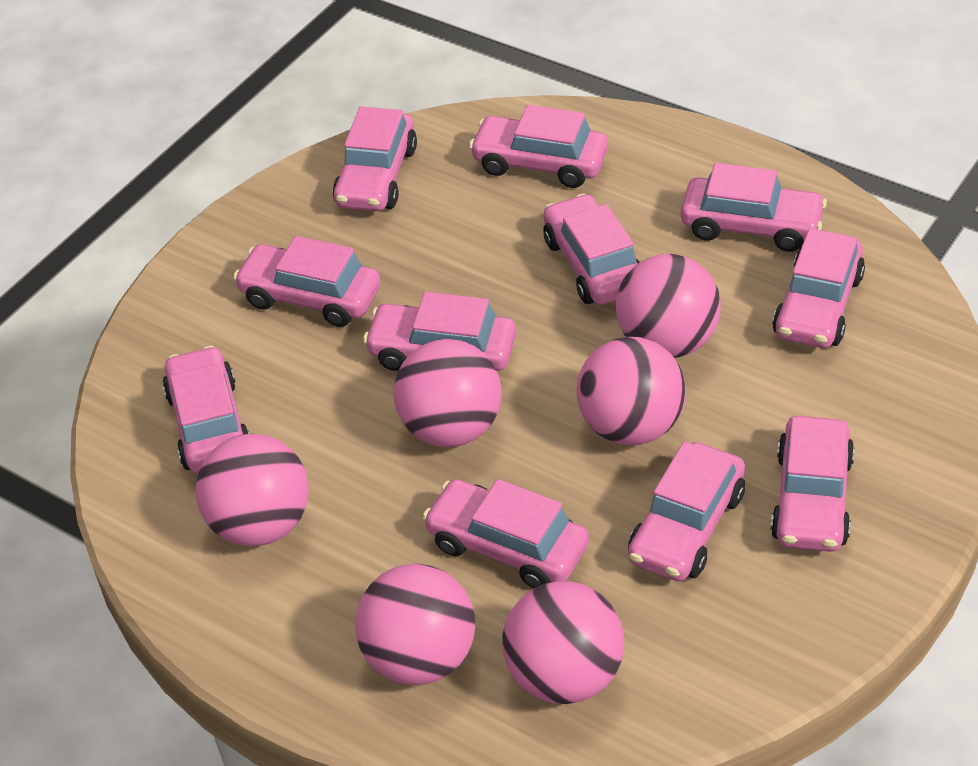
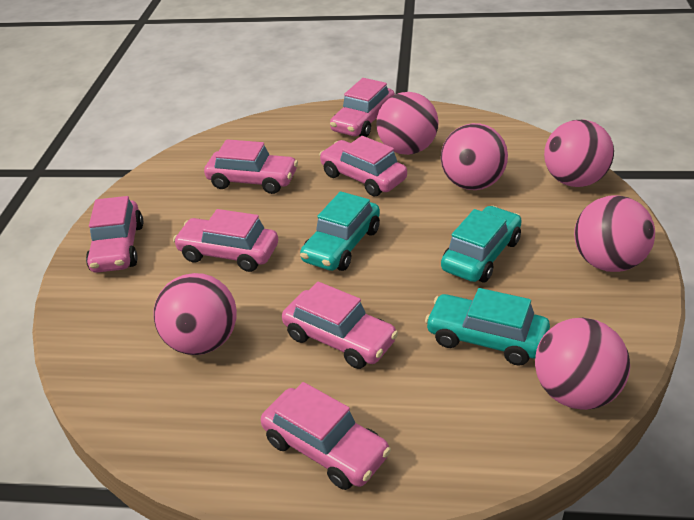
pink car: 11 -> 7
turquoise car: 0 -> 3

